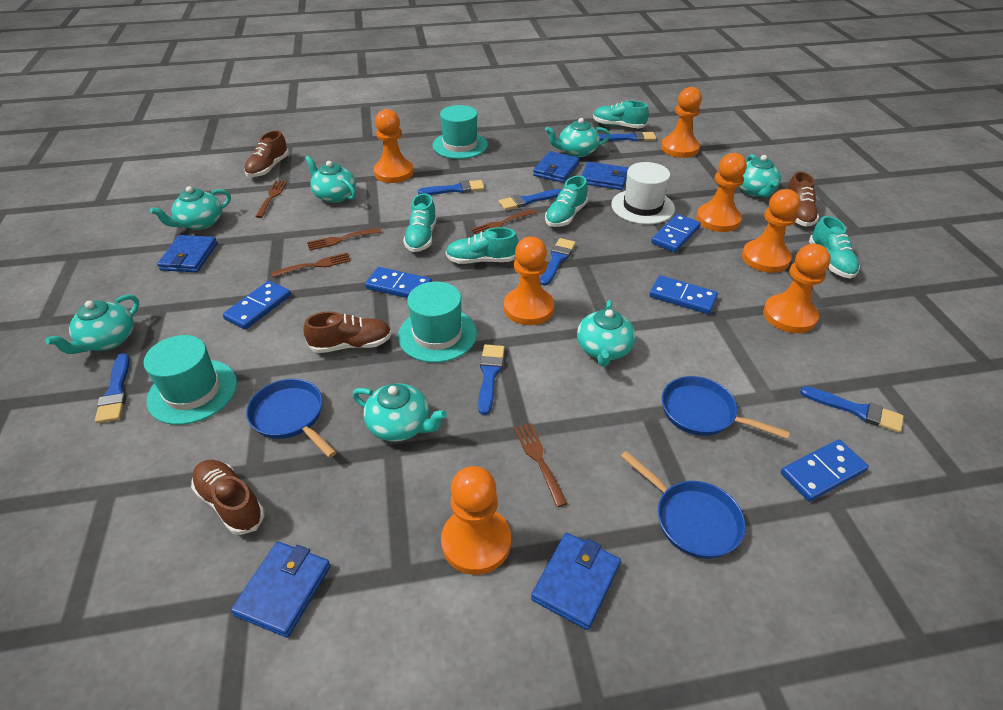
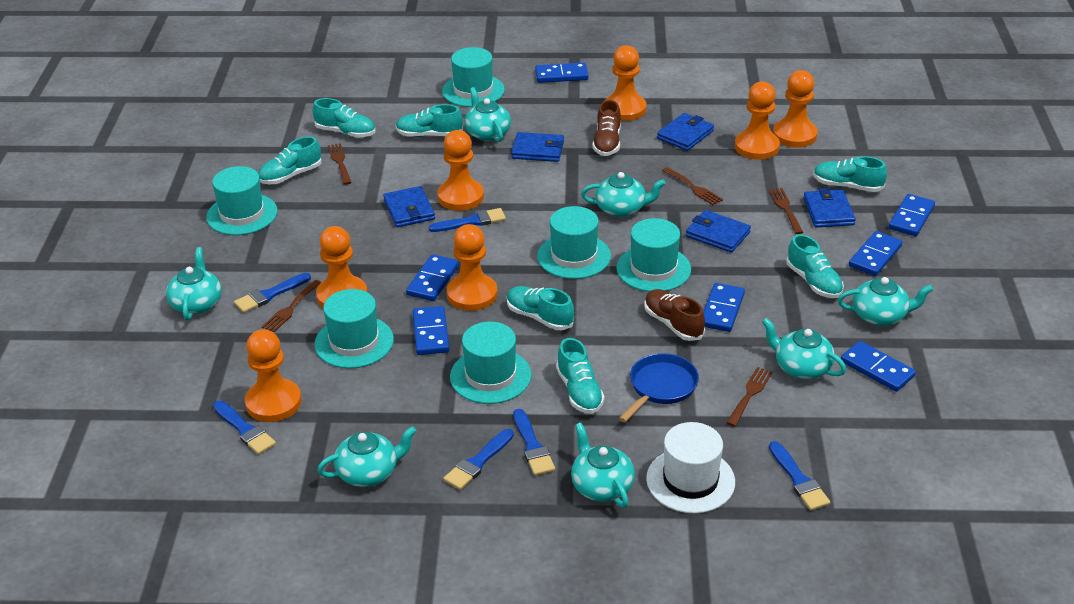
blue brush: 7 -> 6
blue domino: 5 -> 7
blue pan: 3 -> 1
brown shoe: 4 -> 2
turquoise hat: 3 -> 6
turquoise shoe: 5 -> 7

